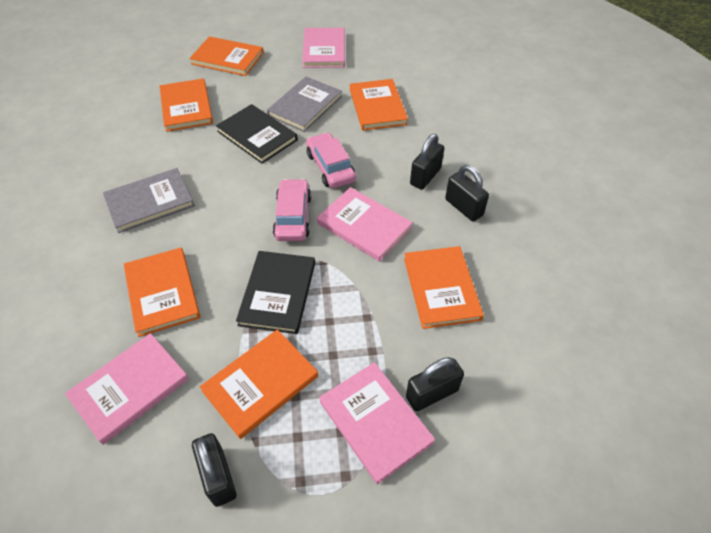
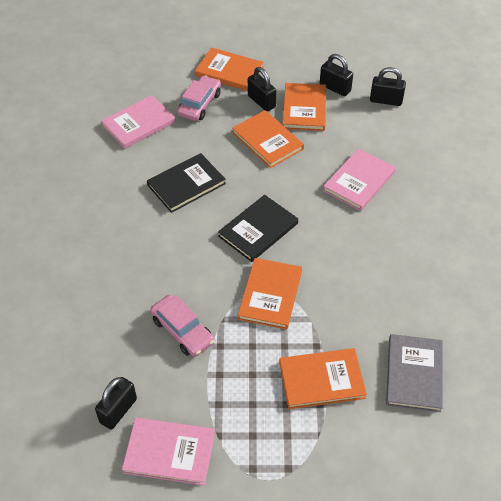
grey book: 2 -> 1
orange book: 6 -> 5
pink book: 4 -> 3

